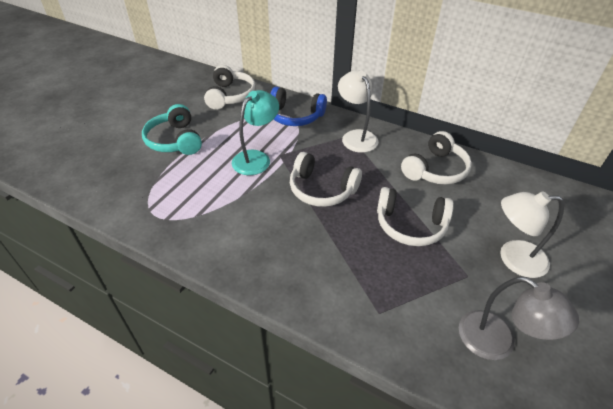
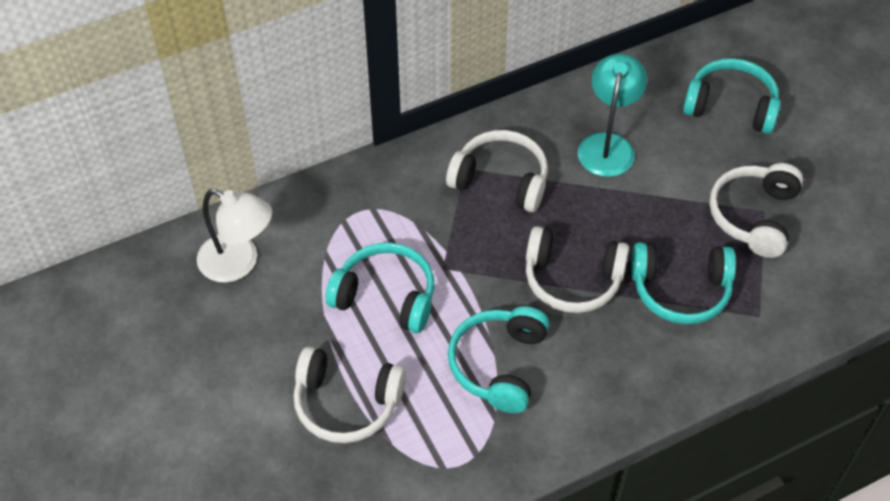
blue headphones: 1 -> 0
grey lamp: 1 -> 0
turquoise headphones: 1 -> 4
white lamp: 2 -> 1

